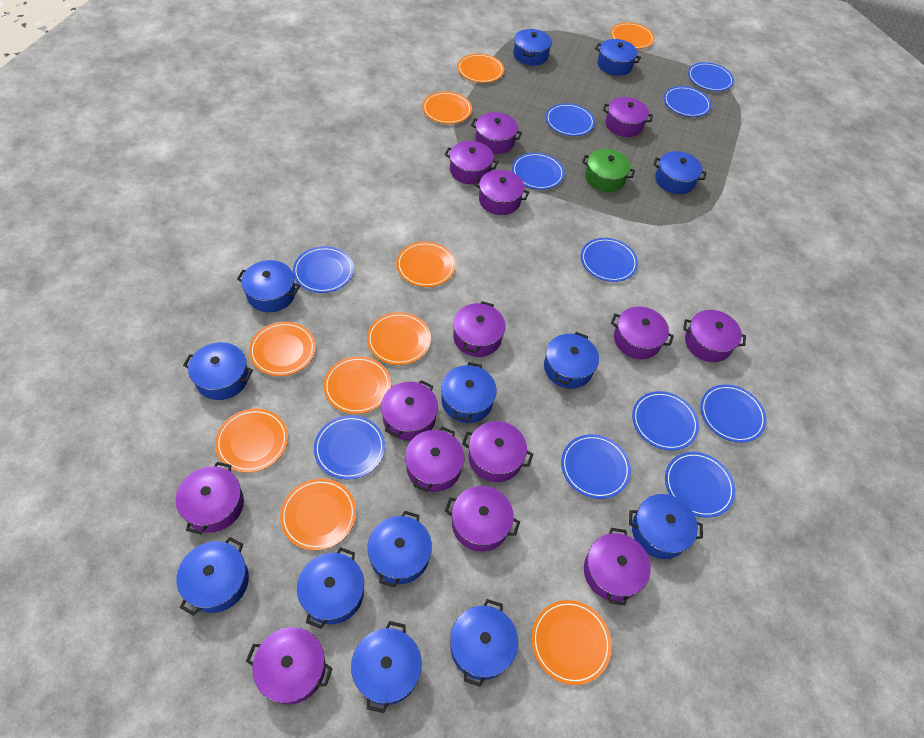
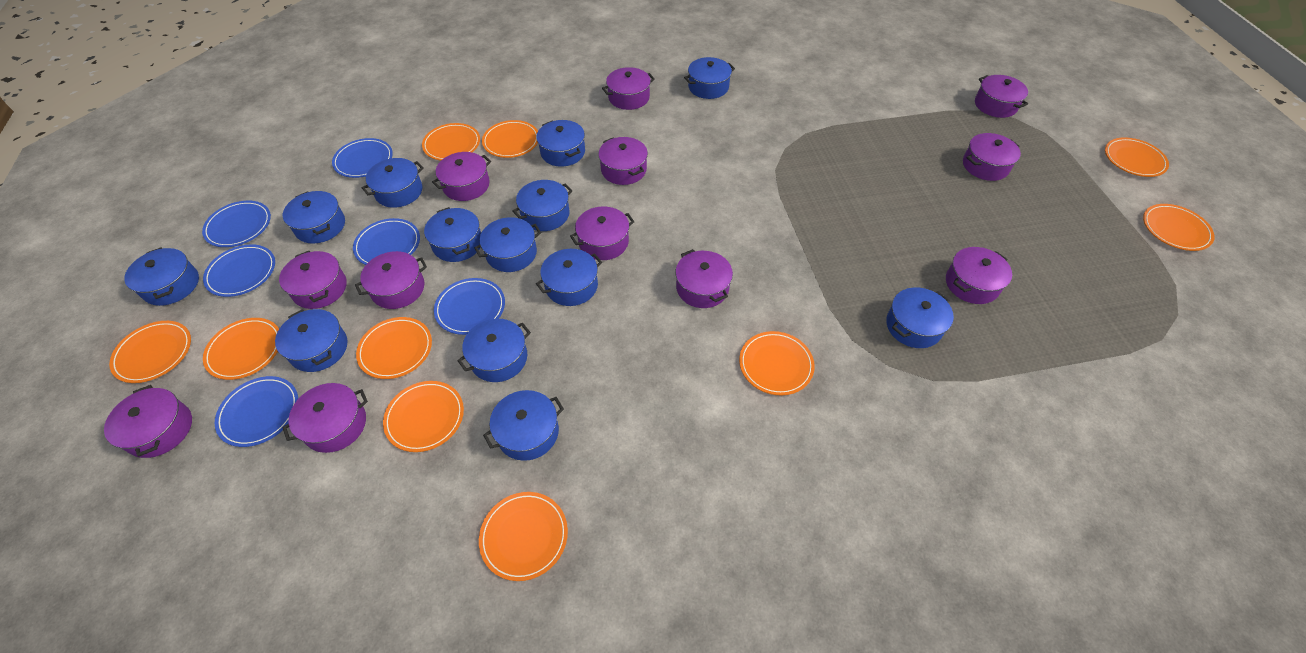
blue plate: 11 -> 6
green pot: 1 -> 0
purple pot: 14 -> 12

